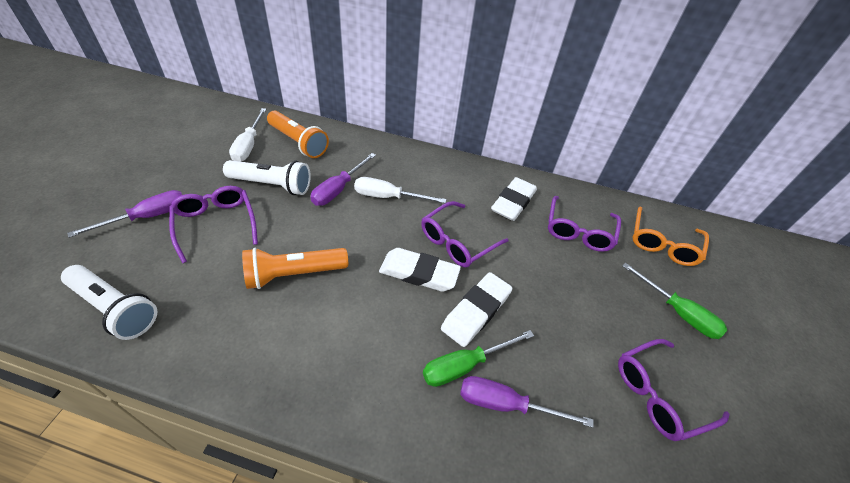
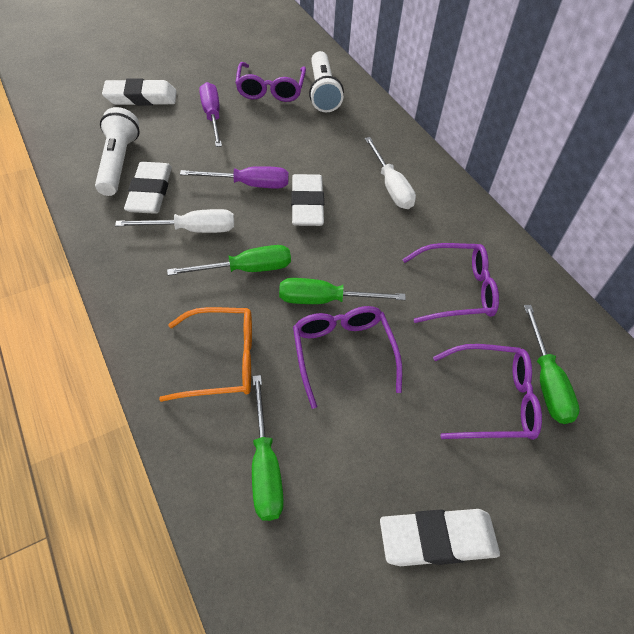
green screwdriver: 2 -> 4
orange flashlight: 2 -> 0
purple screwdriver: 3 -> 2
white eraser: 3 -> 4

